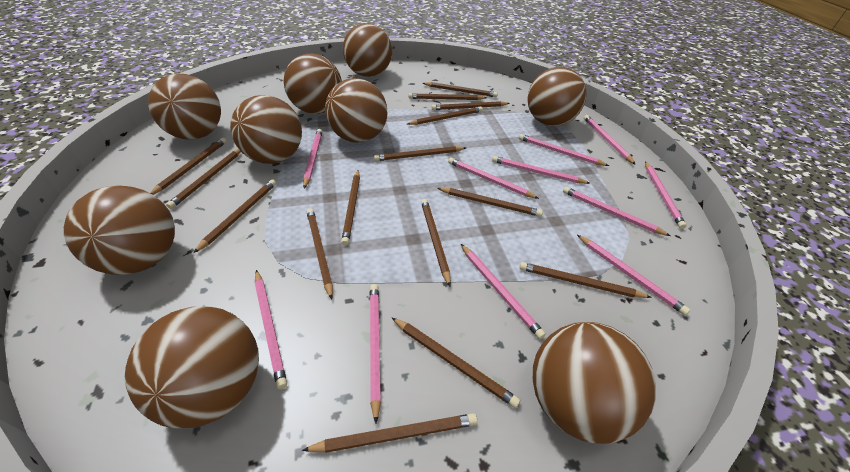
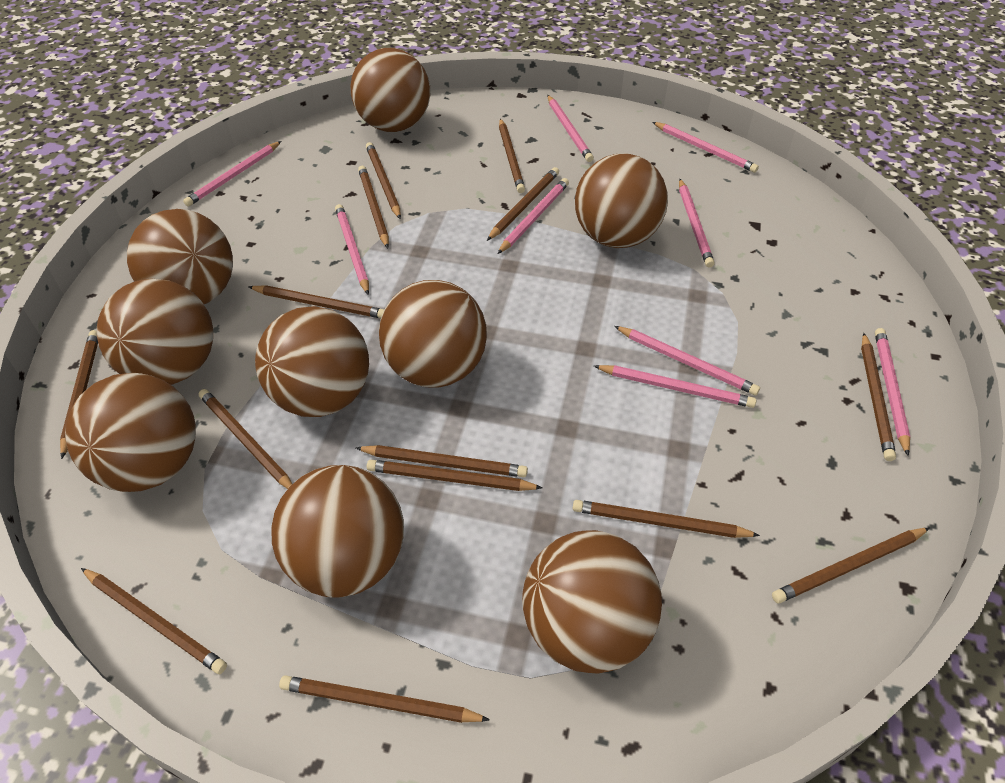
brown pencil: 15 -> 14
pink pencil: 11 -> 9

